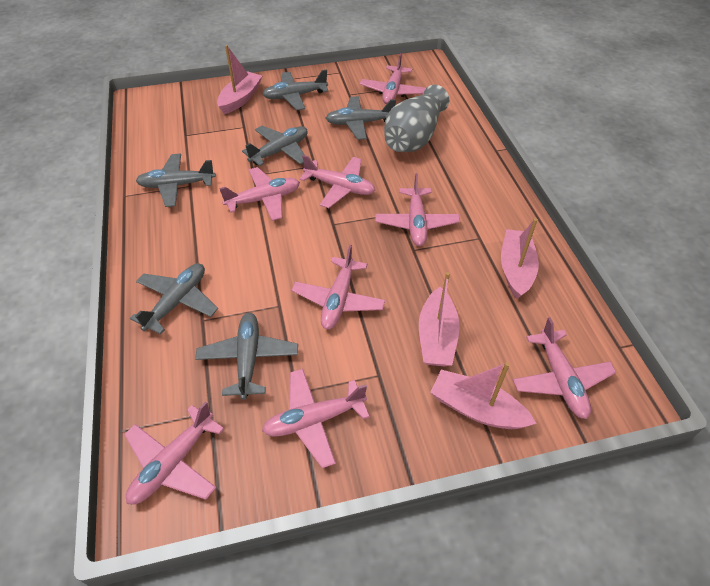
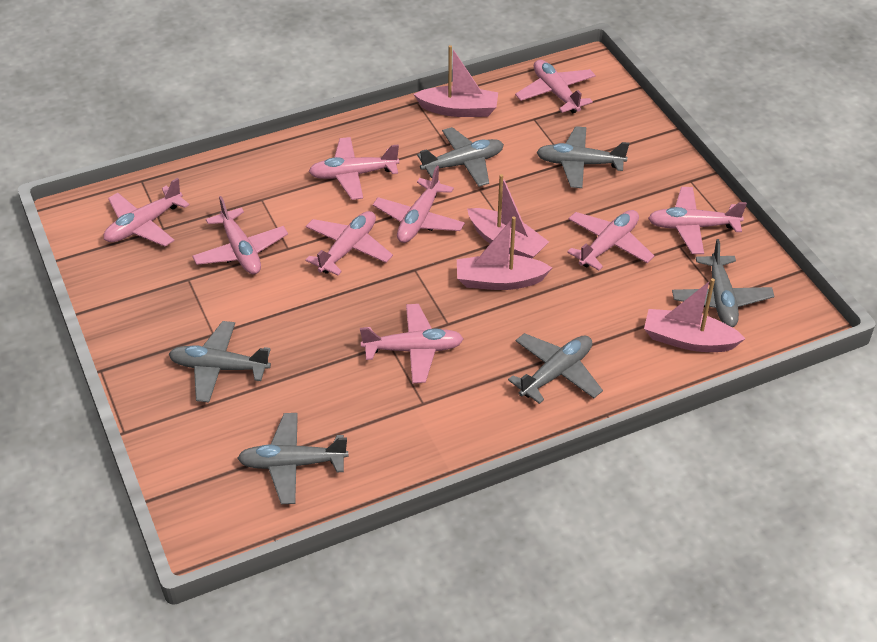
grey vase: 1 -> 0
pink plane: 8 -> 9

